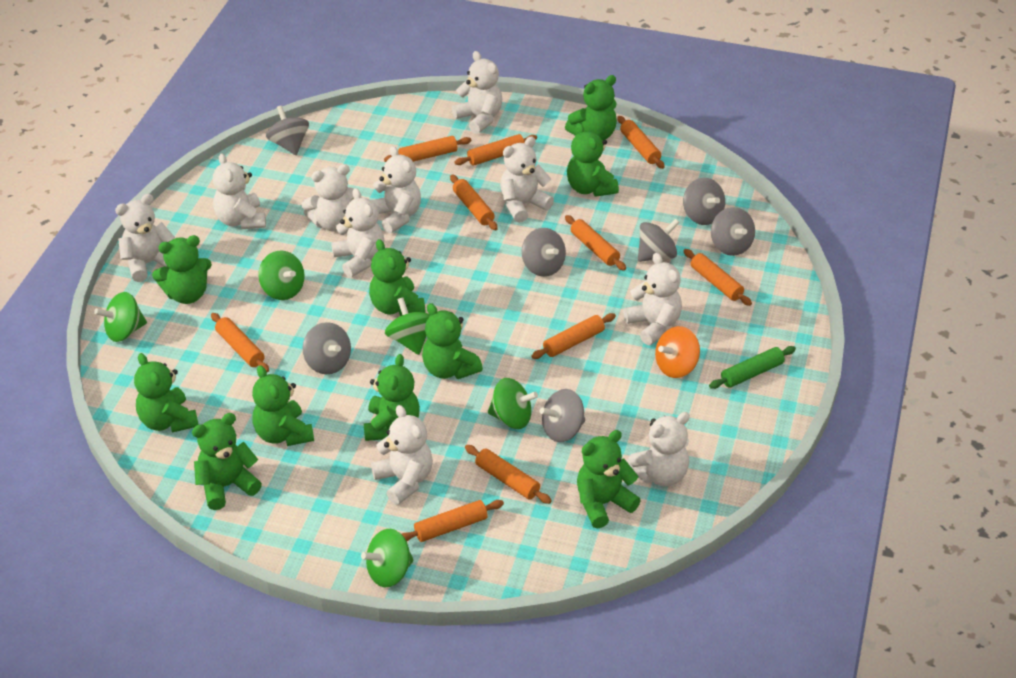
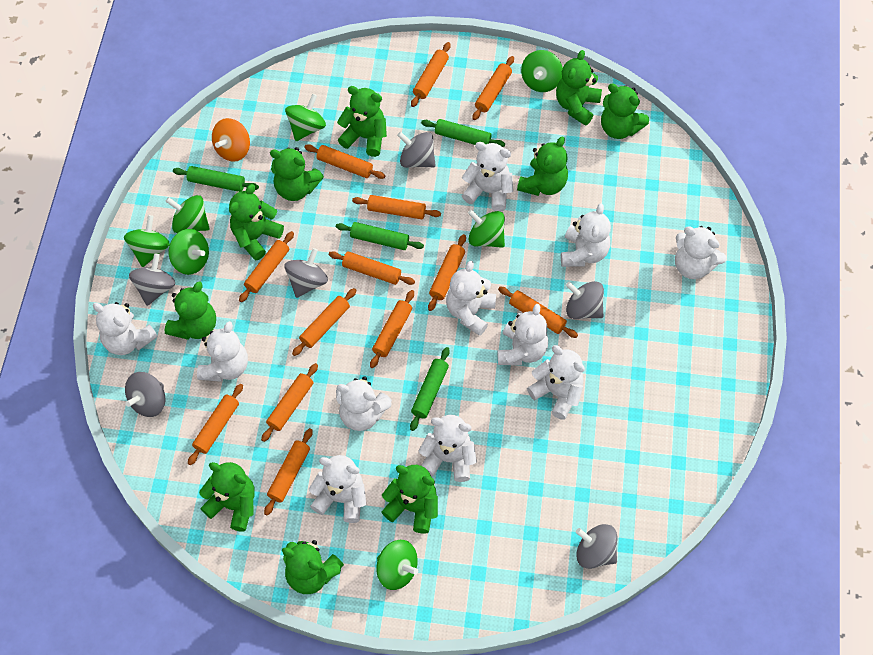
green rolling pin: 1 -> 4
green spinning top: 5 -> 7
grey spinning top: 7 -> 6
orange rolling pin: 10 -> 13
white teddy bear: 10 -> 11

